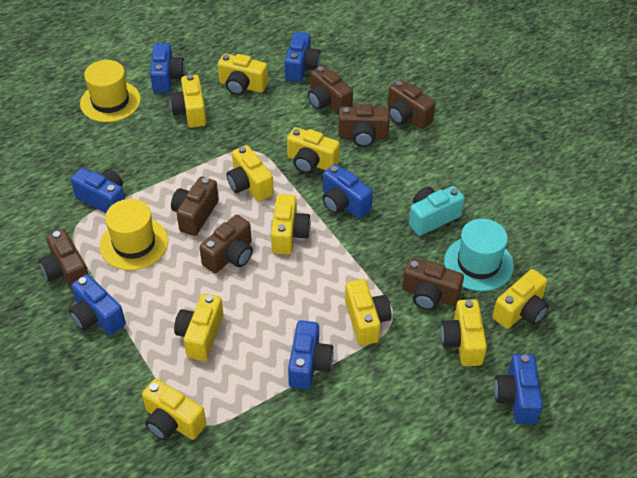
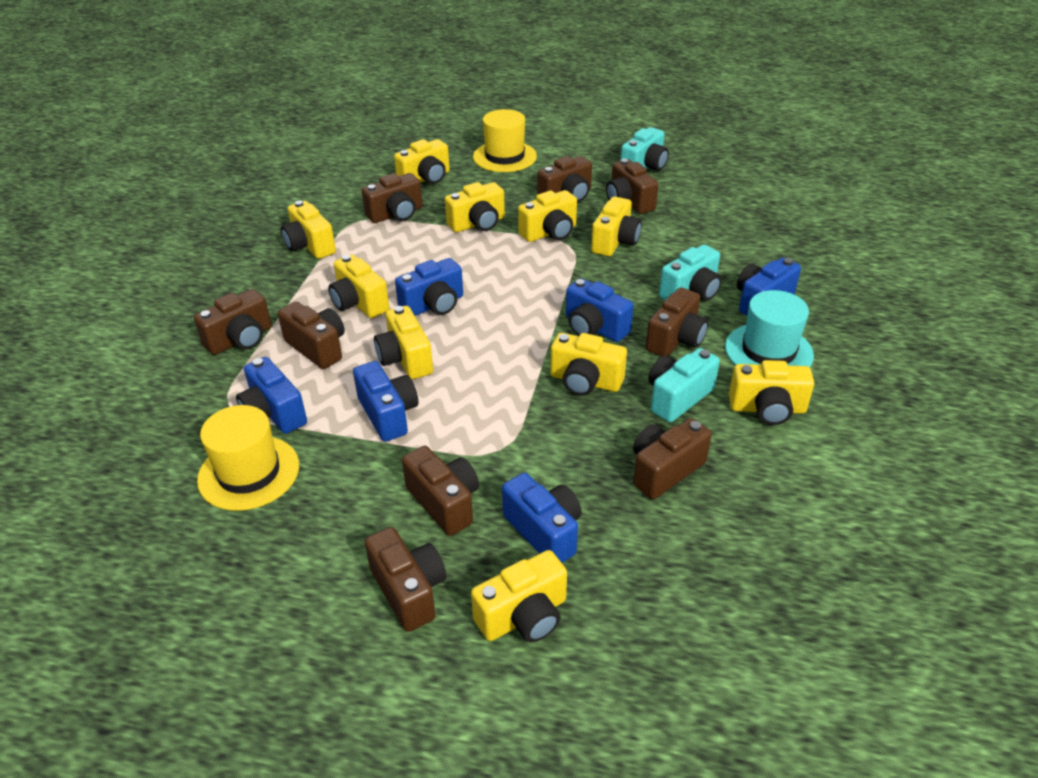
blue camera: 7 -> 6
brown camera: 7 -> 9
turquoise camera: 1 -> 3

